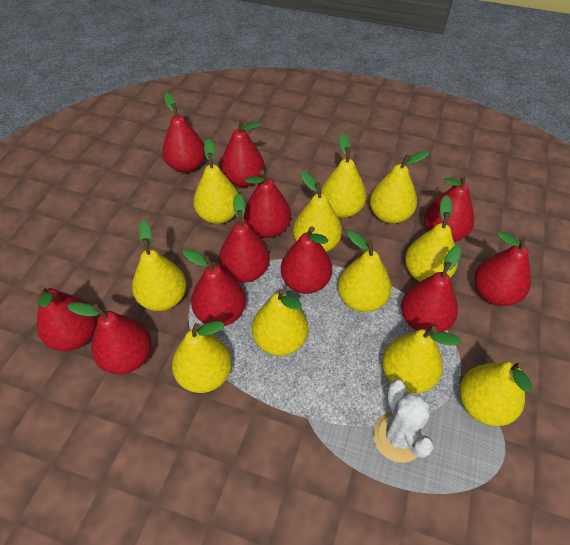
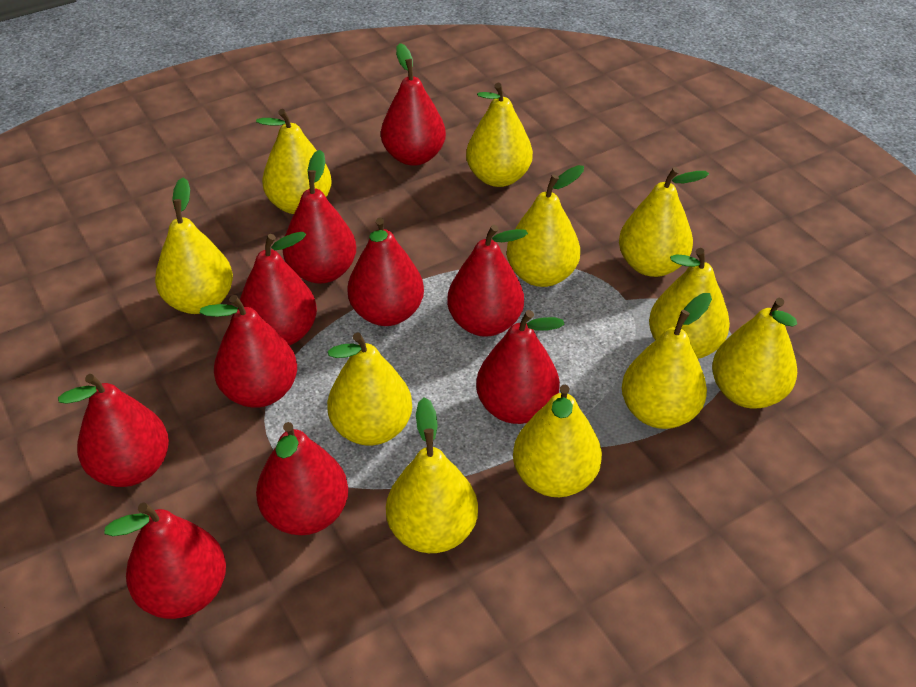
red pear: 11 -> 10
white cactus: 1 -> 0

